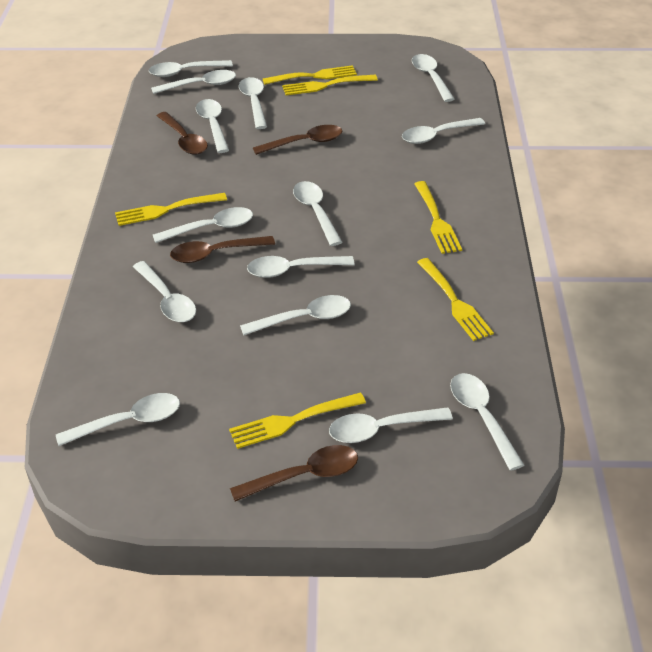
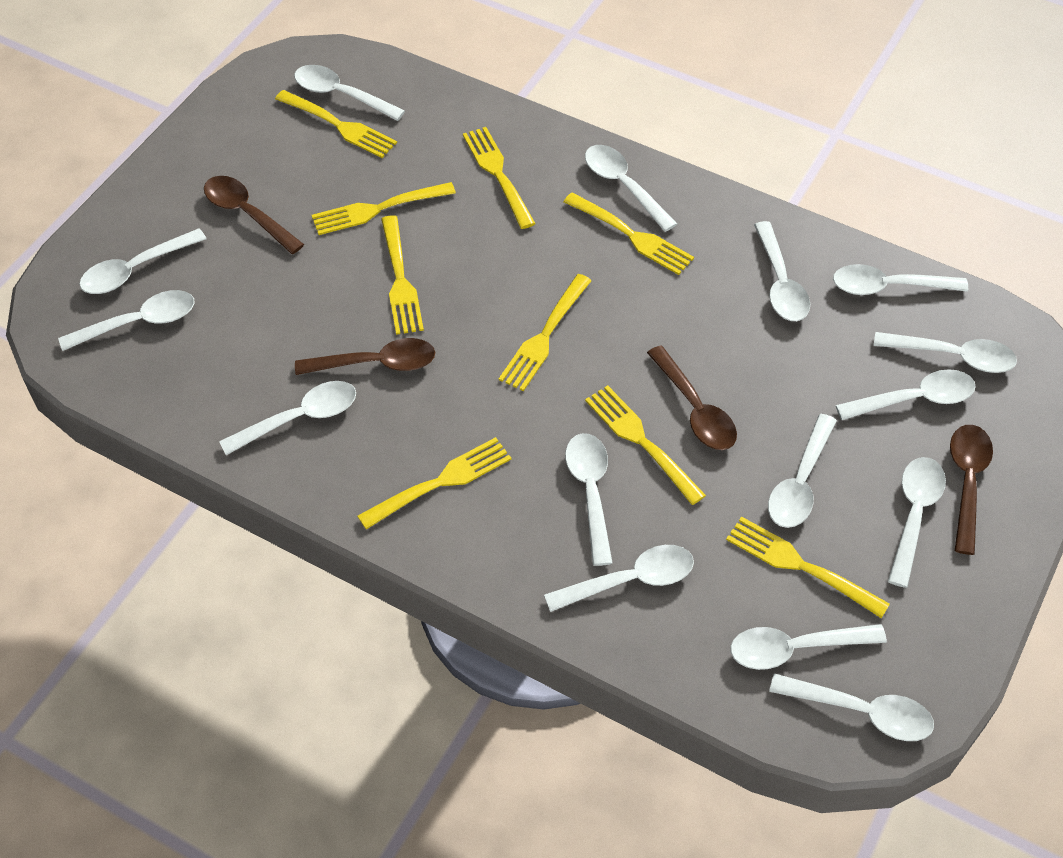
white spoon: 14 -> 15
yellow fork: 6 -> 9

